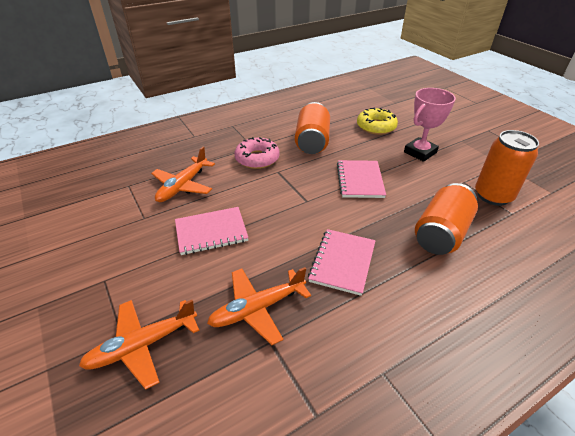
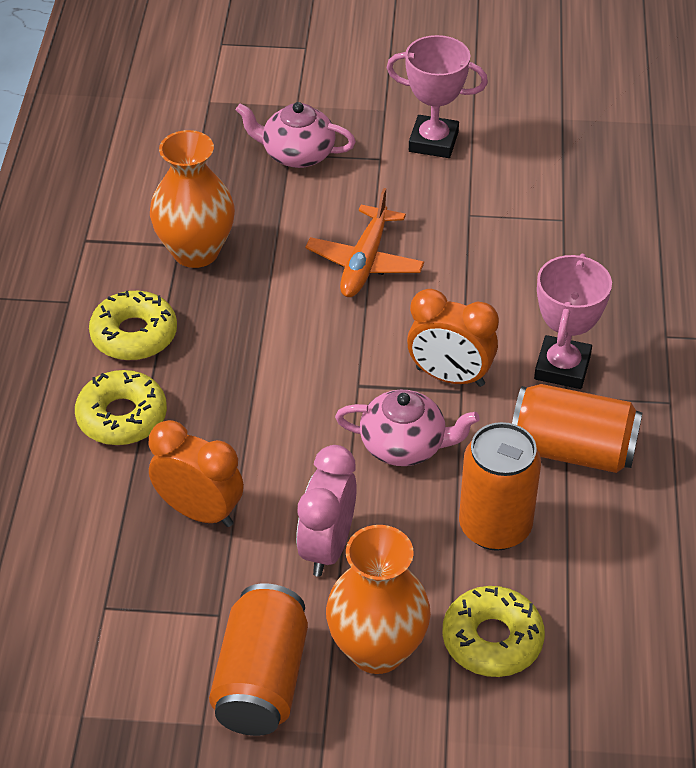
orange clock: 0 -> 2
orange plane: 3 -> 1
orange vase: 0 -> 2
pink clock: 0 -> 1
pink donut: 1 -> 0
pink notebook: 3 -> 0
pink teapot: 0 -> 2
pink trophy: 1 -> 2
yellow donut: 1 -> 3

